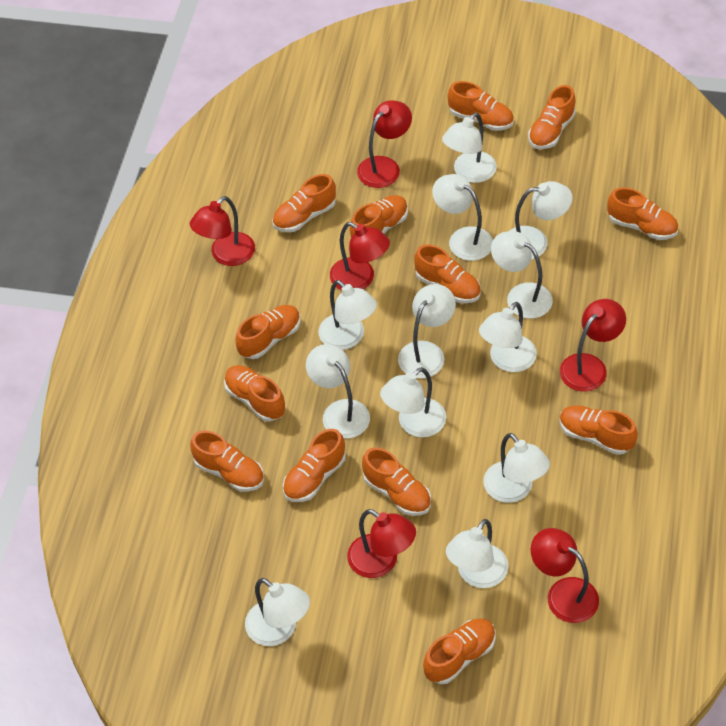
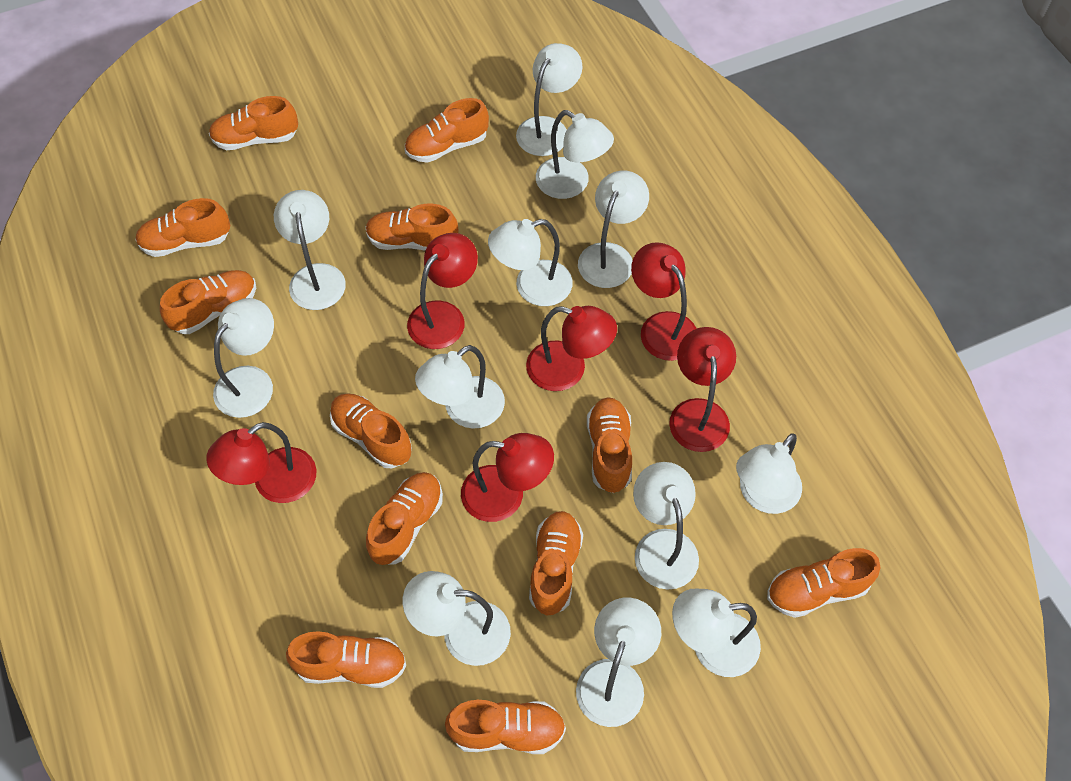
orange shoe: 13 -> 12

